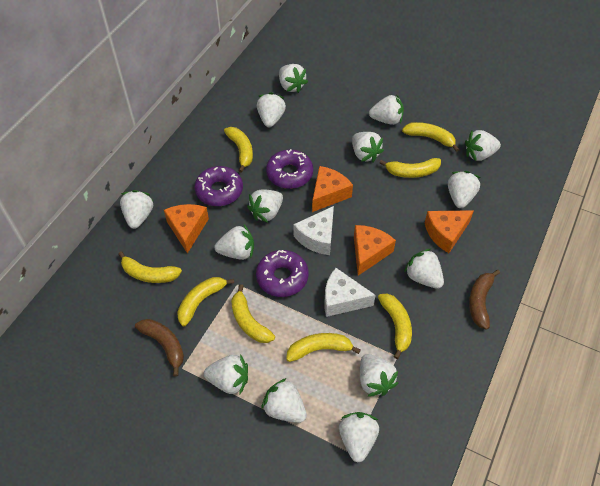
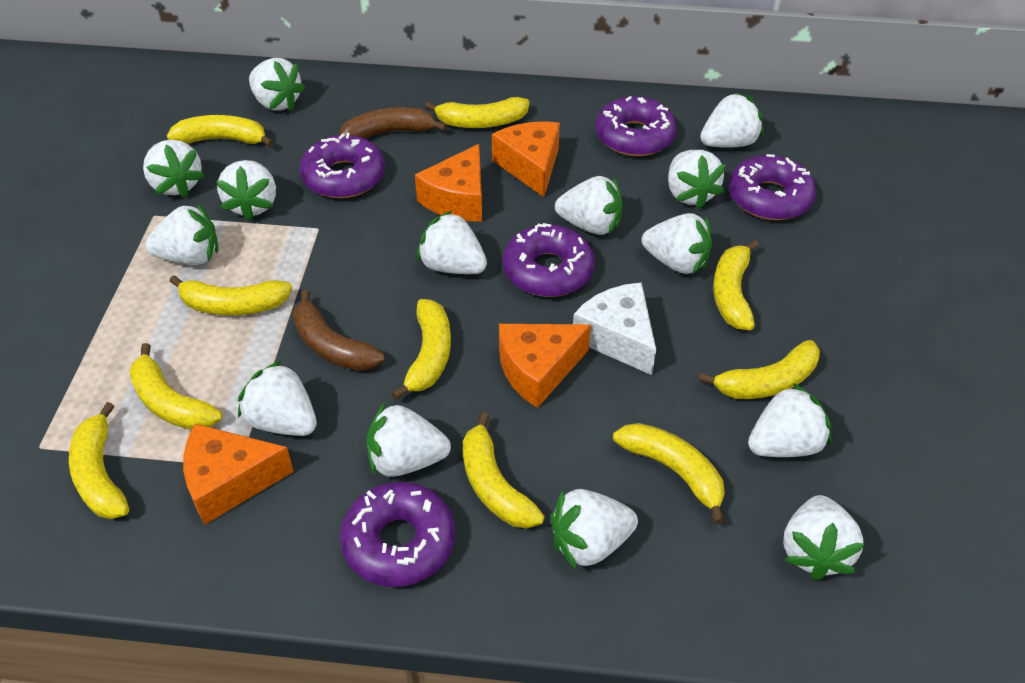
purple donut: 3 -> 5
white cheese: 2 -> 1
yellow banana: 8 -> 10

